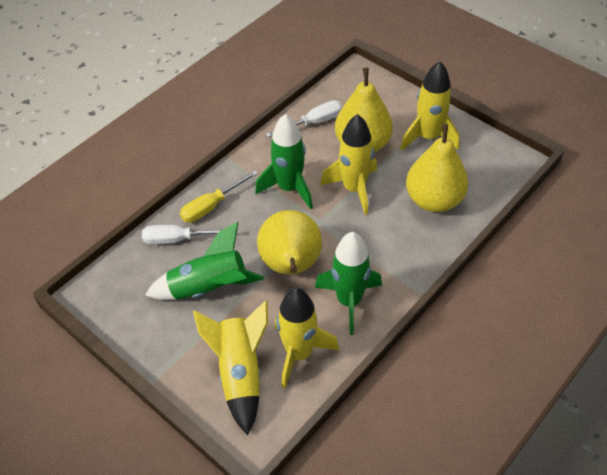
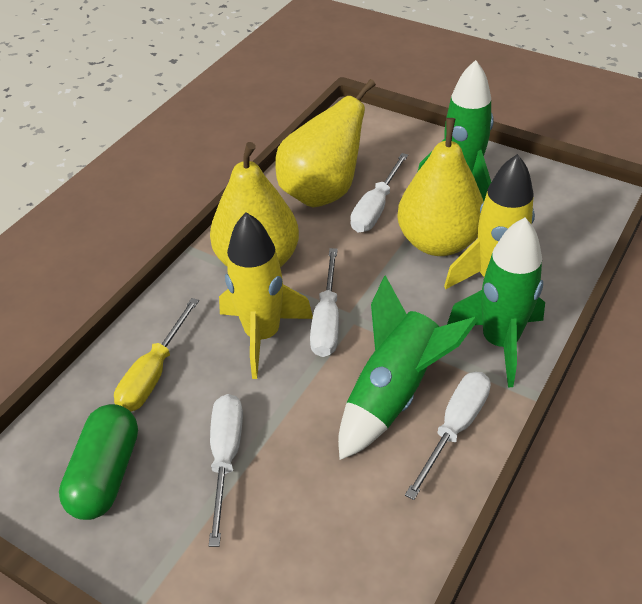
green capsule: 0 -> 1
white screwdriver: 2 -> 4
yellow rocket: 4 -> 2

